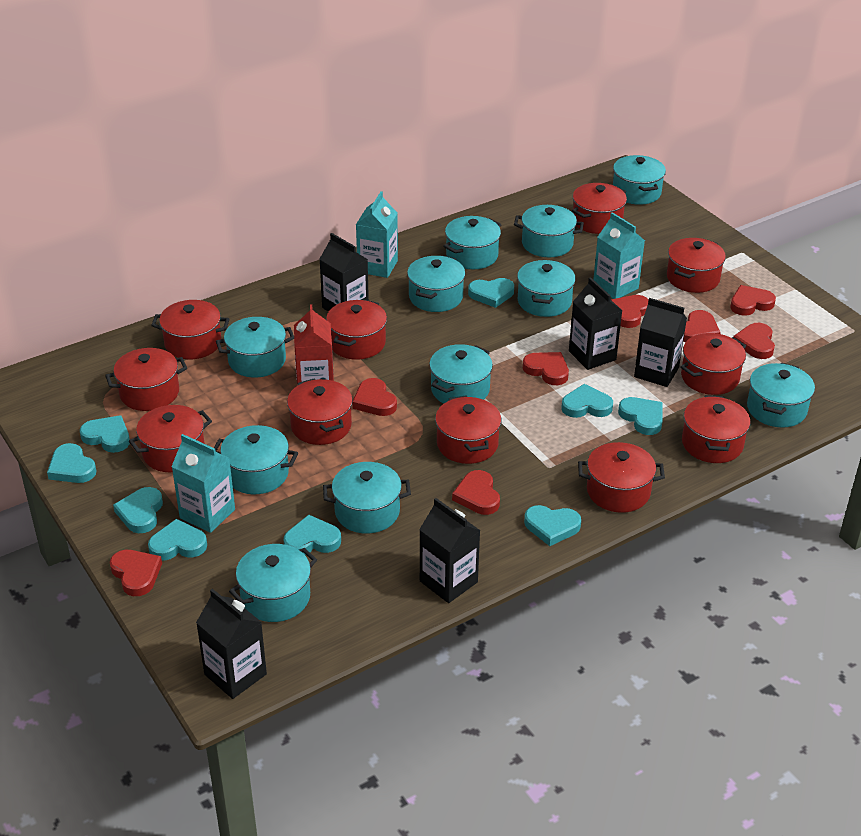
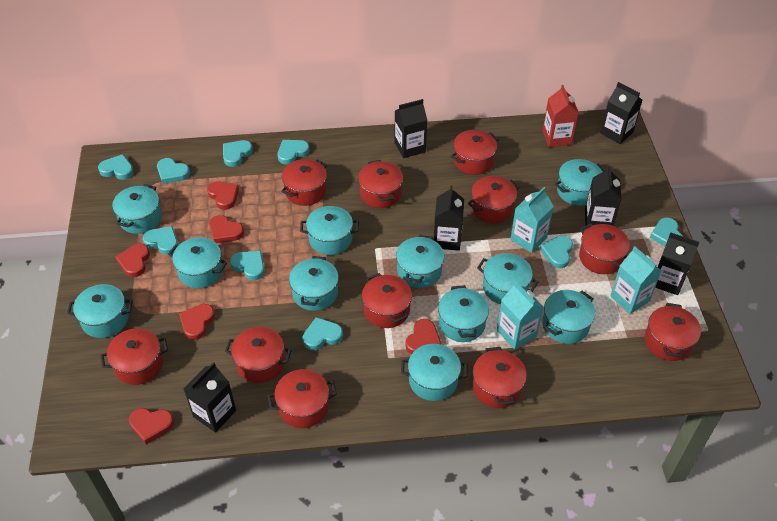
black carton: 5 -> 6
red heart: 8 -> 6

